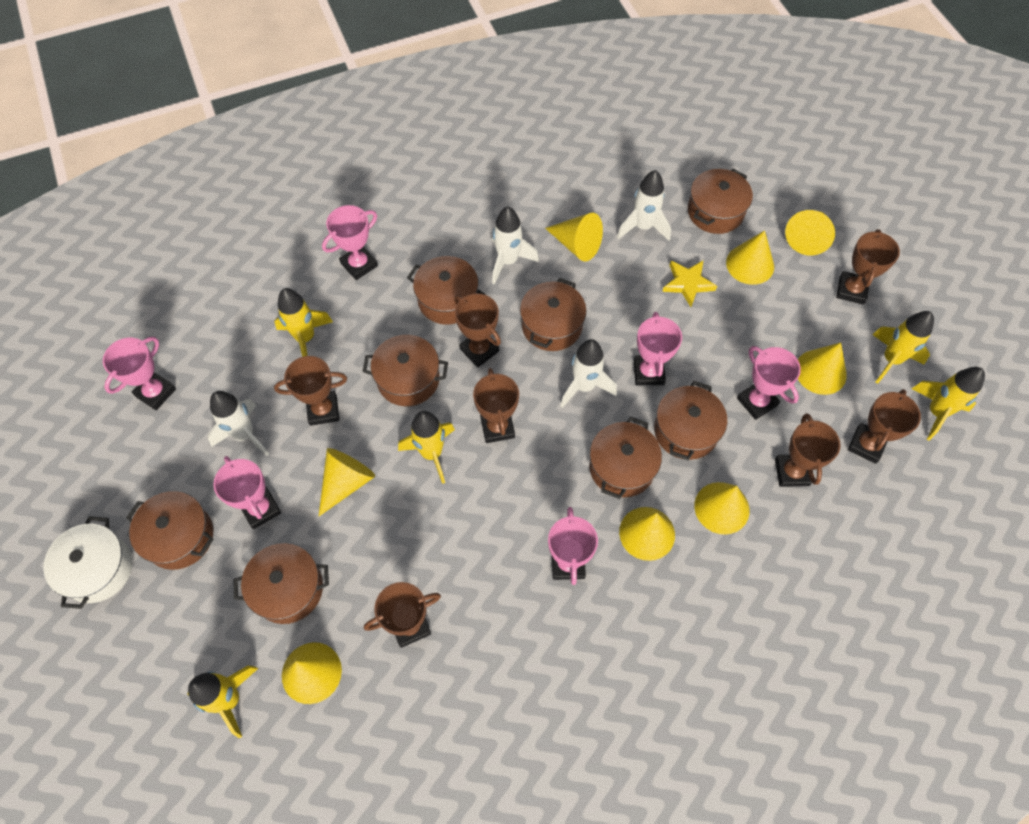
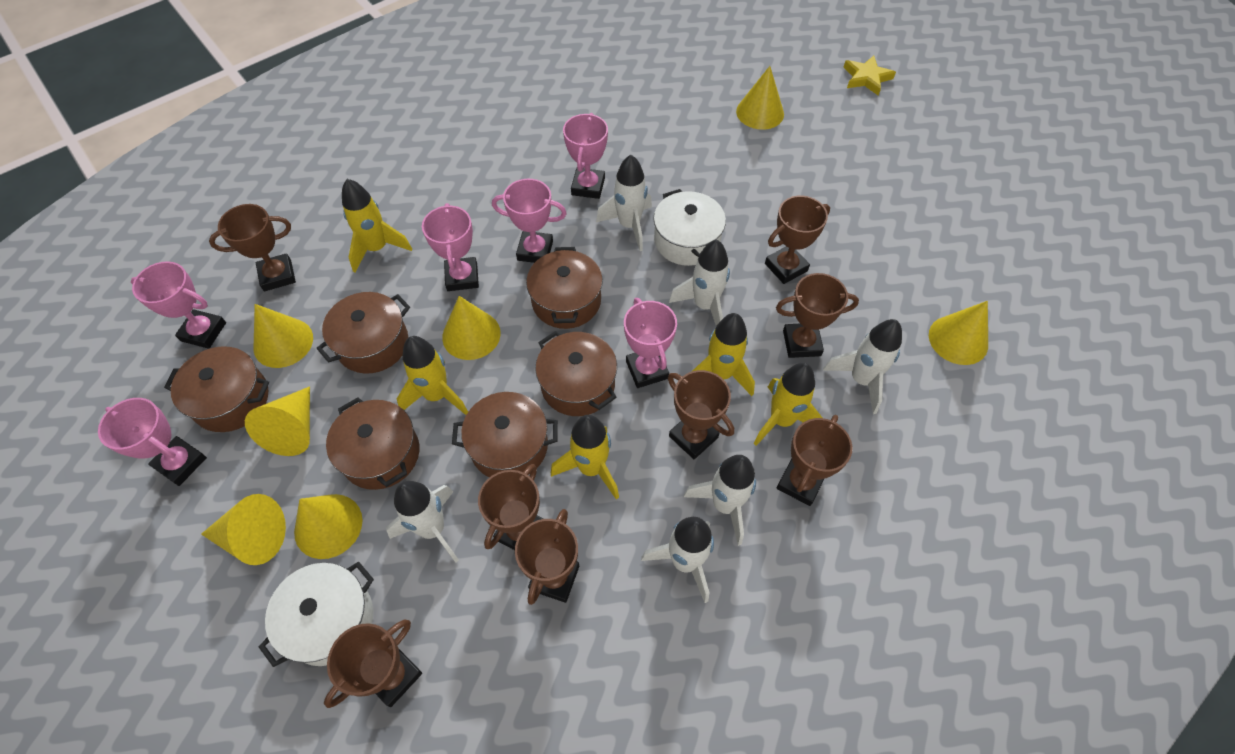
brown pot: 8 -> 6
brown trophy: 7 -> 8
white pot: 1 -> 2
white rocket: 4 -> 6
yellow cone: 8 -> 7

